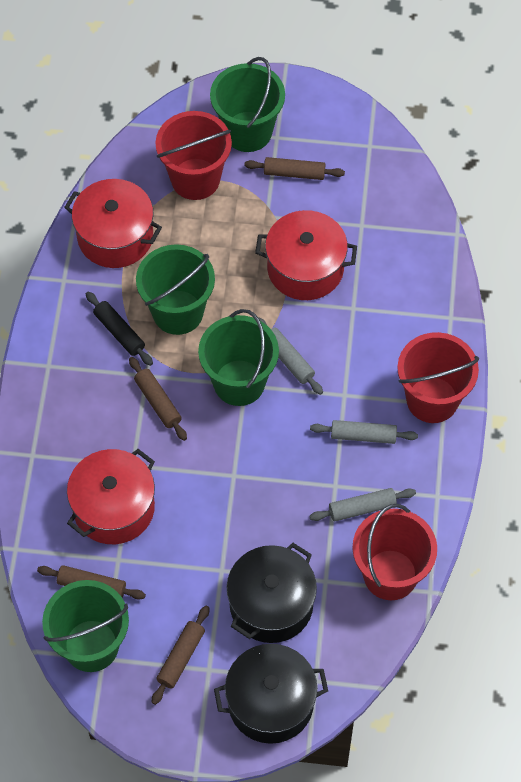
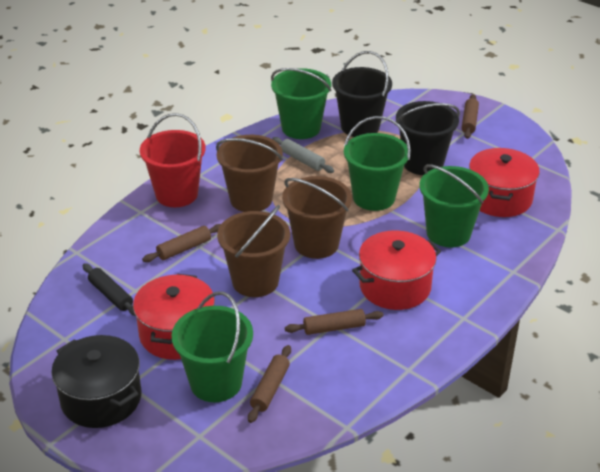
black bucket: 0 -> 2
black pot: 2 -> 1
brown bucket: 0 -> 3
grey rolling pin: 3 -> 1
red bucket: 3 -> 1

